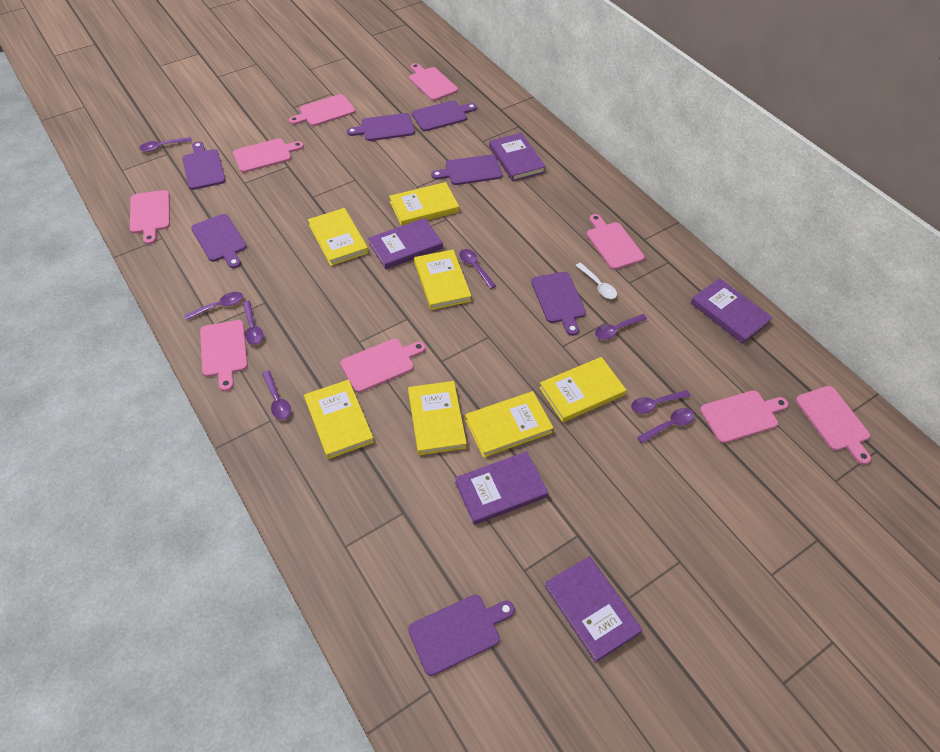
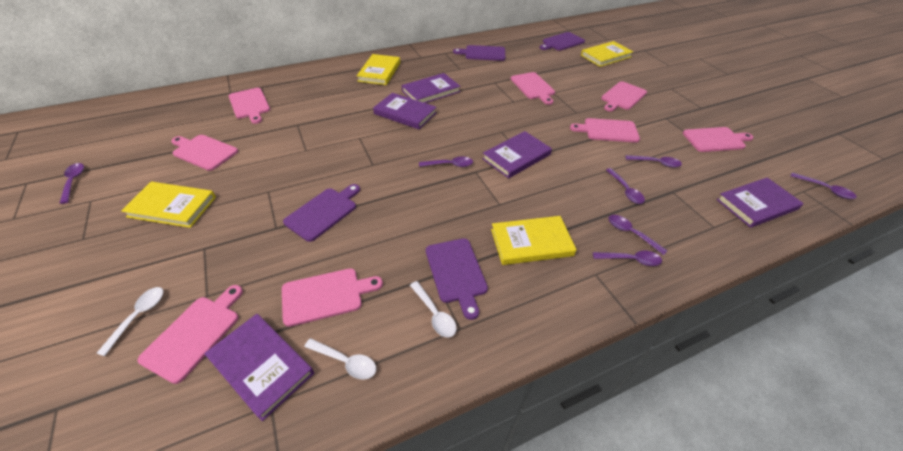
pink cutting board: 9 -> 8
purple cutting board: 7 -> 4
purple spoon: 8 -> 7
white spoon: 1 -> 3
yellow book: 7 -> 4

